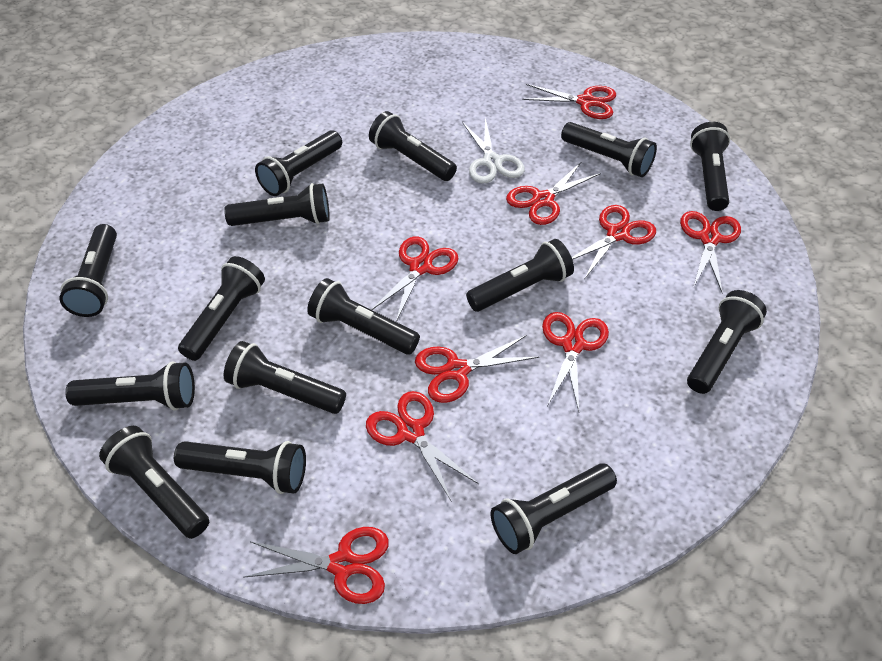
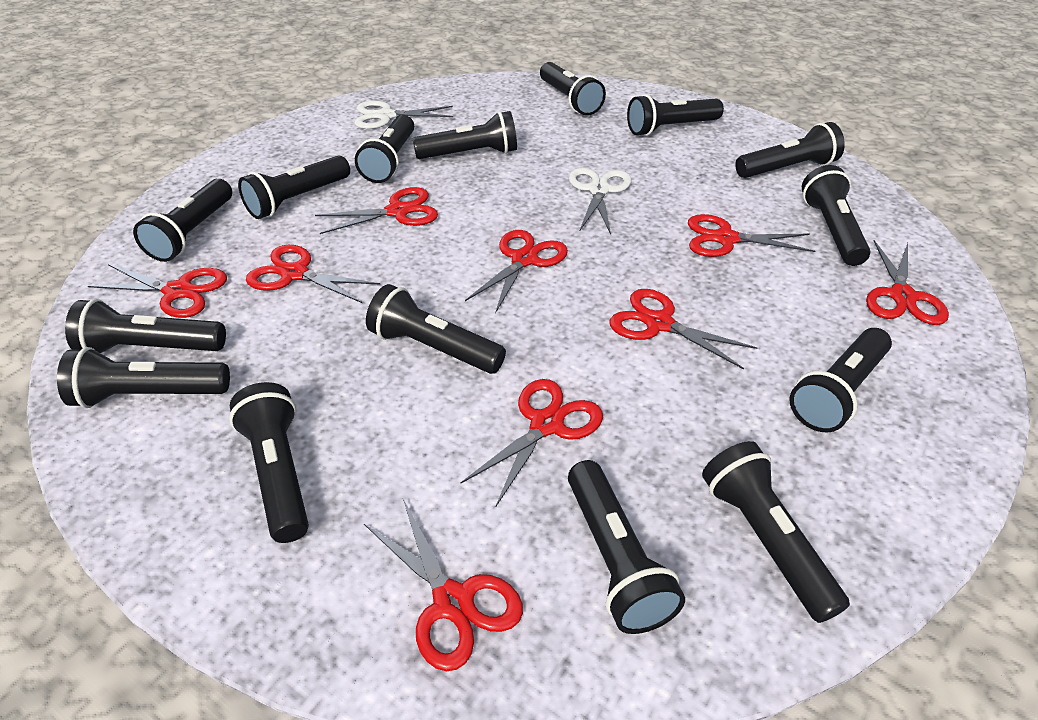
white scissors: 1 -> 2

